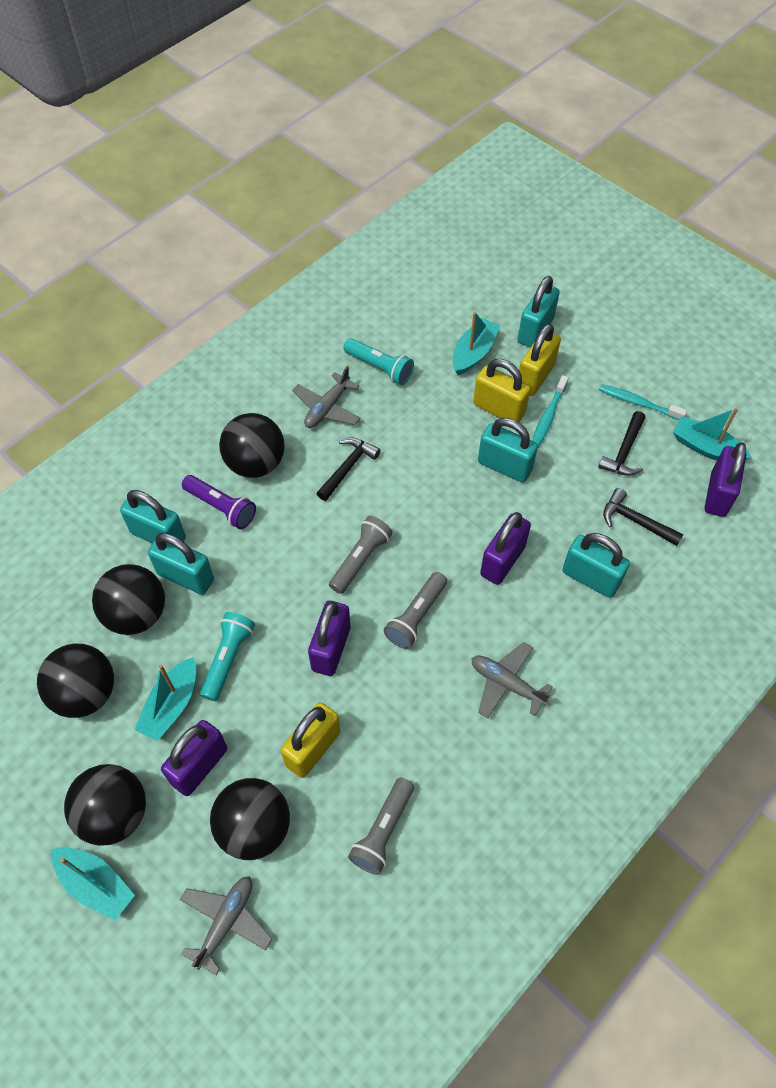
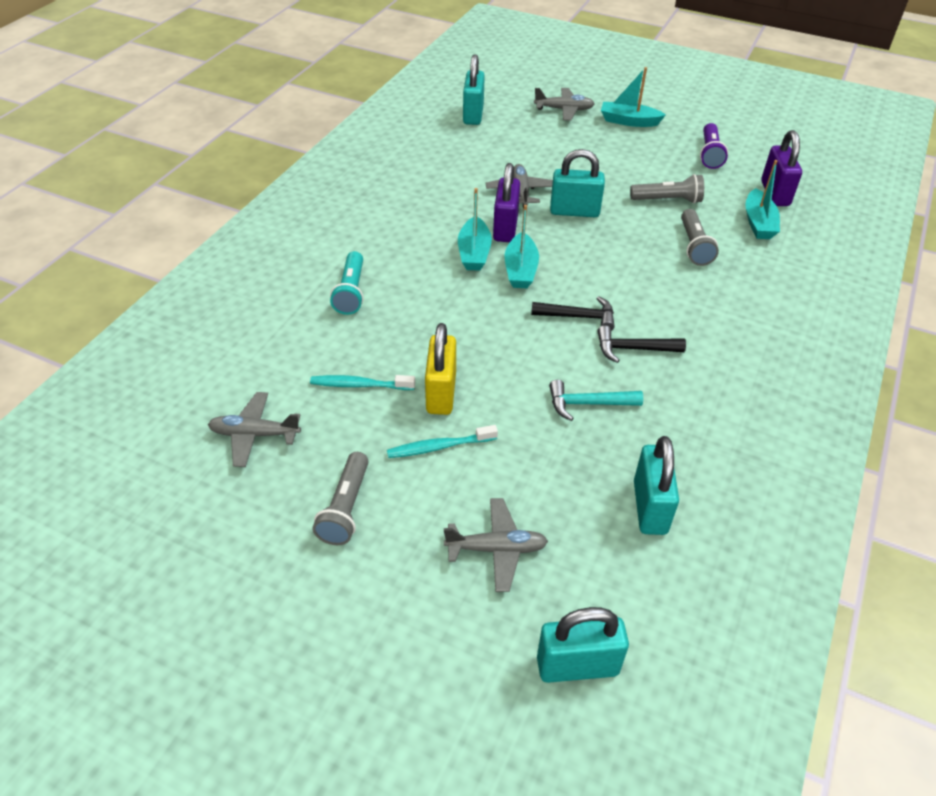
black ball: 5 -> 0
black hammer: 3 -> 2
grey plane: 3 -> 4
purple padlock: 4 -> 2
turquoise flashlight: 2 -> 1
turquoise hammer: 0 -> 1
turquoise padlock: 5 -> 4
yellow padlock: 3 -> 1

